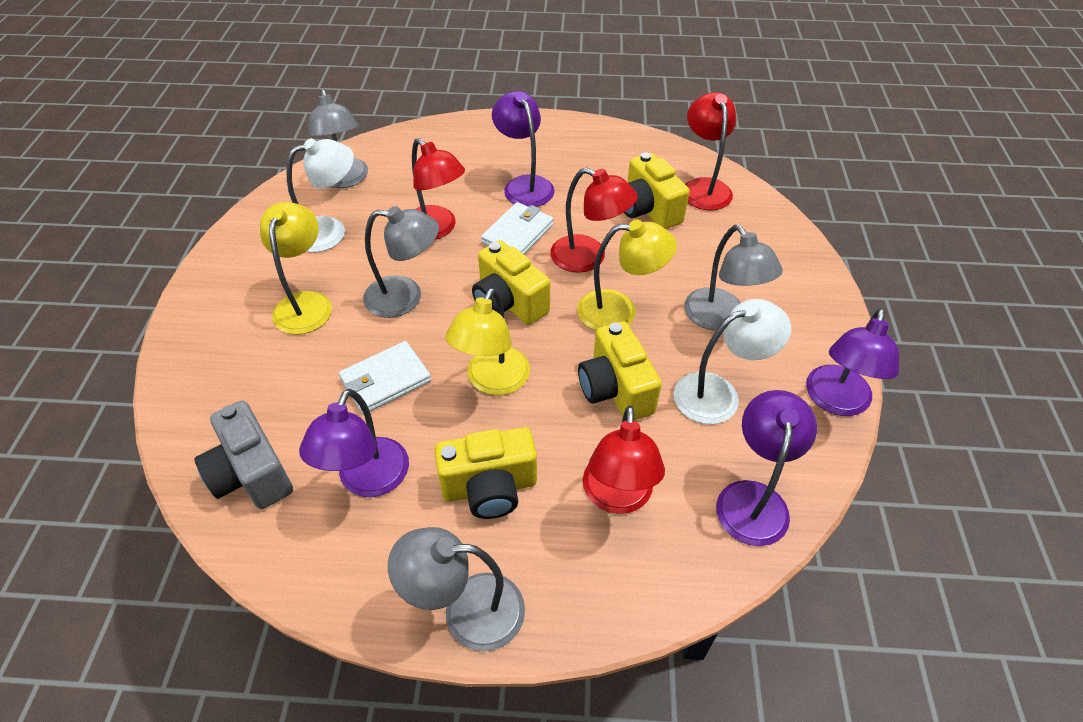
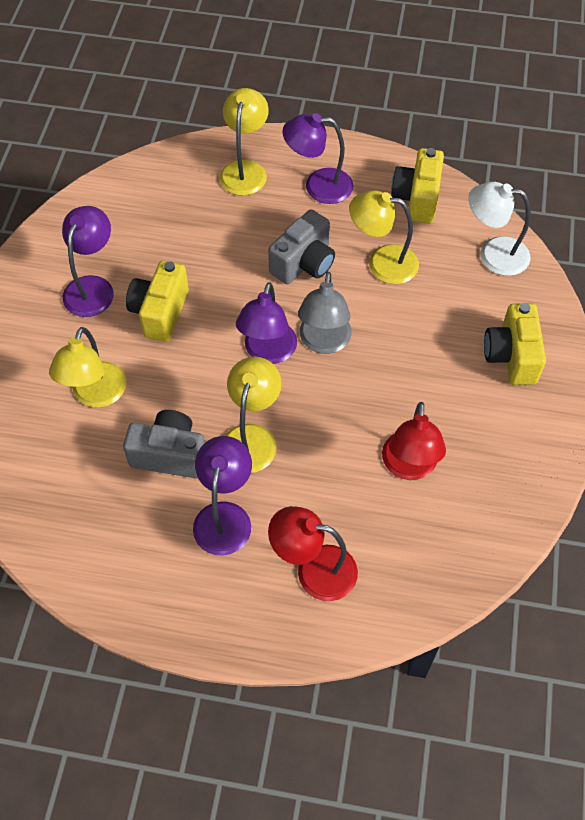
grey camera: 1 -> 2
grey lamp: 4 -> 1
red lamp: 4 -> 2
white lamp: 2 -> 1
white wallet: 2 -> 0
yellow camera: 4 -> 3
yellow lamp: 3 -> 4

